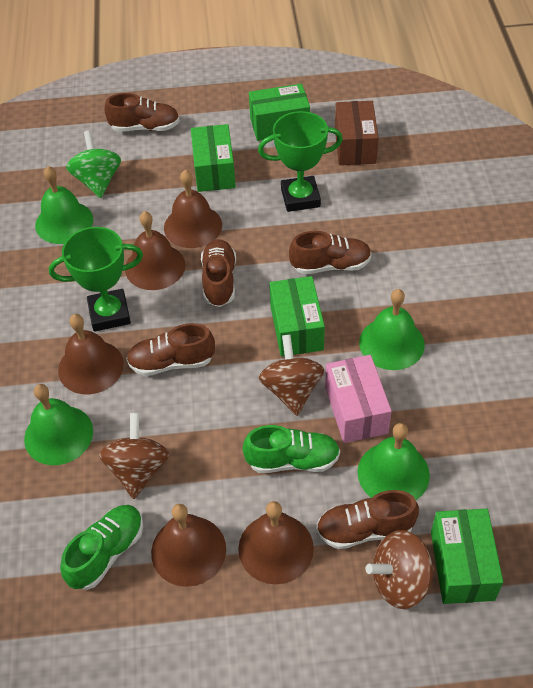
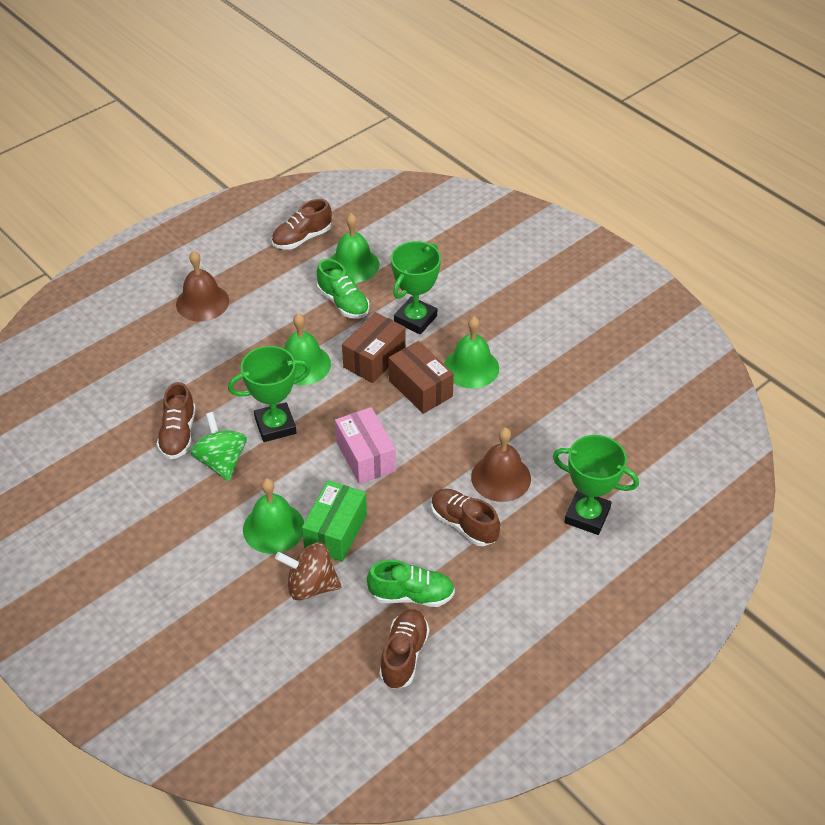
brown bell: 5 -> 2
brown box: 1 -> 2
brown shoe: 5 -> 4
brown spinning top: 3 -> 1
green box: 4 -> 1
green trophy: 2 -> 3

